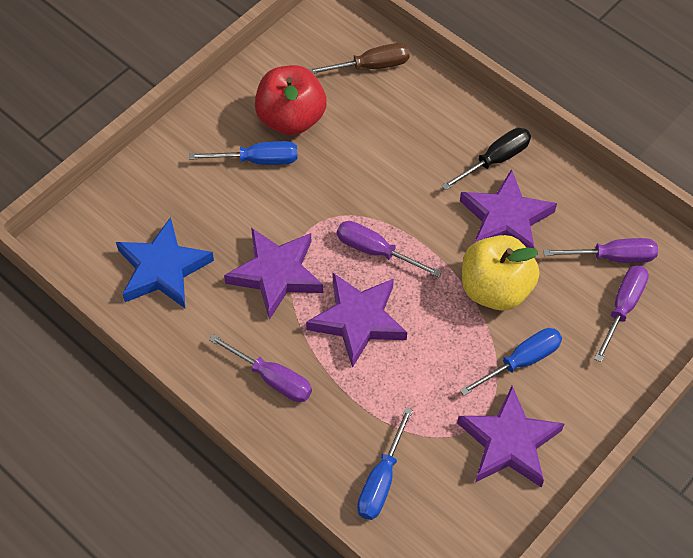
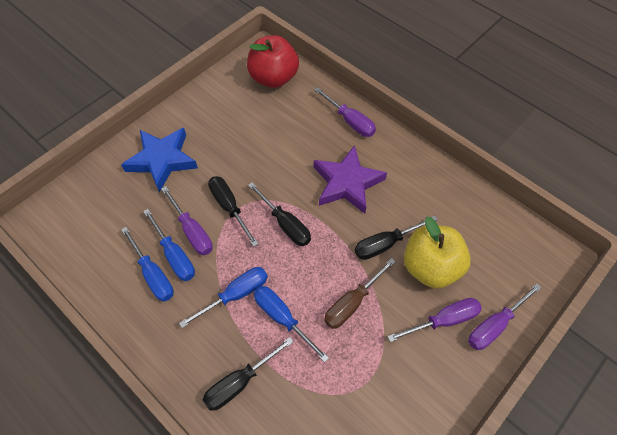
black screwdriver: 1 -> 4
blue screwdriver: 3 -> 4
purple star: 4 -> 1

